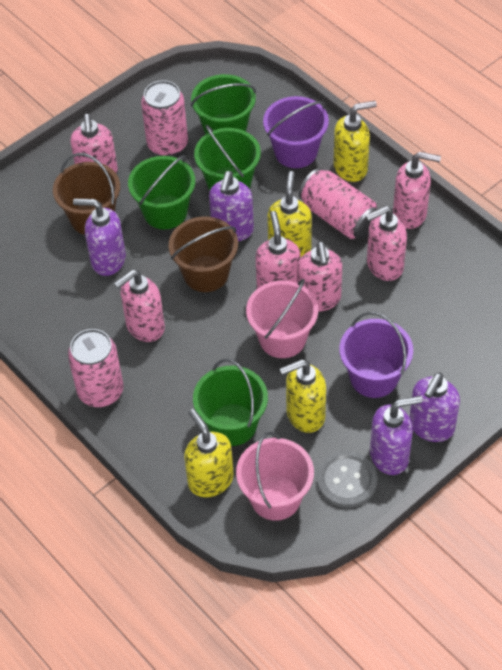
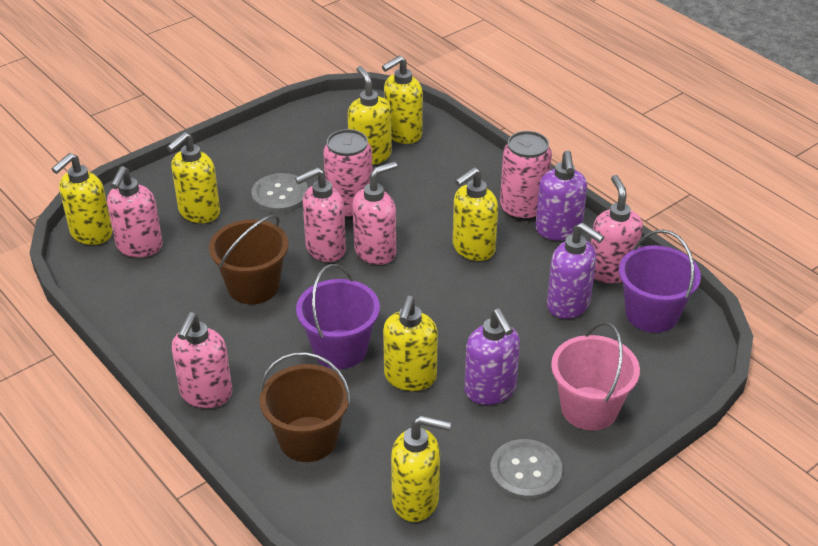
green bucket: 4 -> 0
grey button: 1 -> 2
pink bucket: 2 -> 1
pink can: 3 -> 2
pink soap dispenser: 6 -> 5
purple soap dispenser: 4 -> 3
yellow soap dispenser: 4 -> 7

